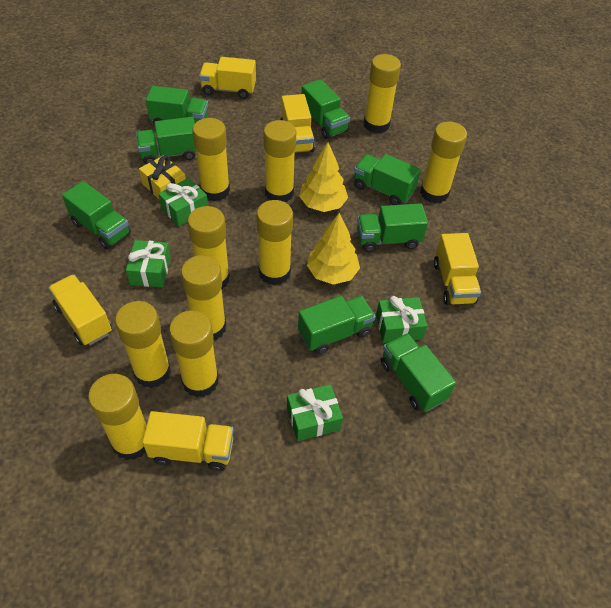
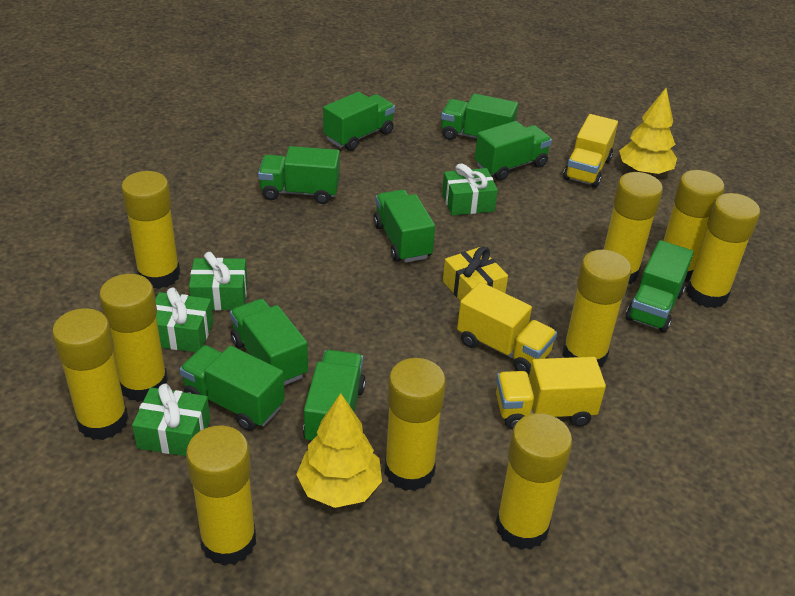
green truck: 8 -> 9
yellow truck: 5 -> 3

